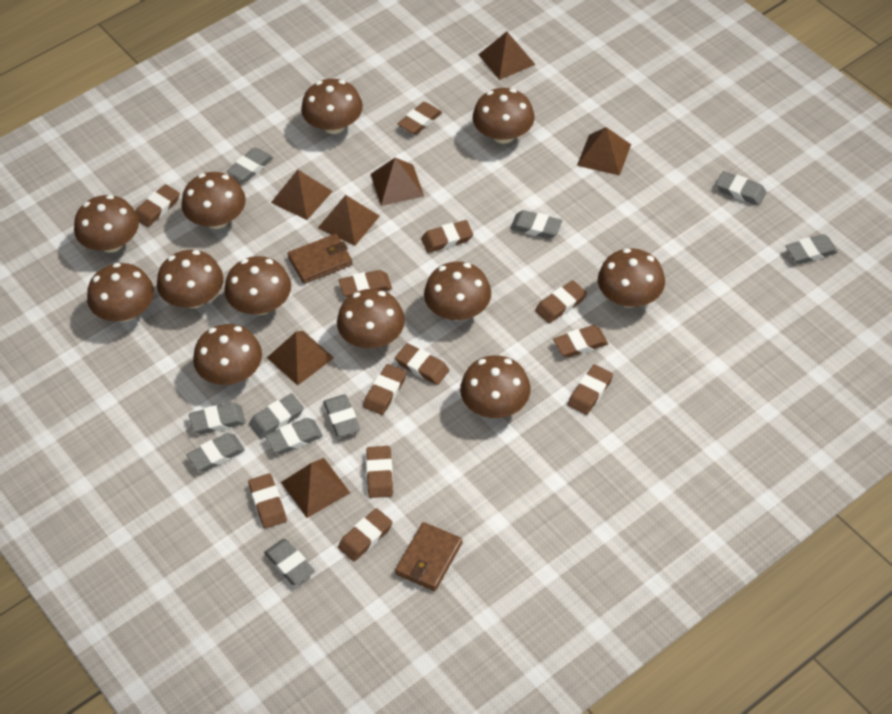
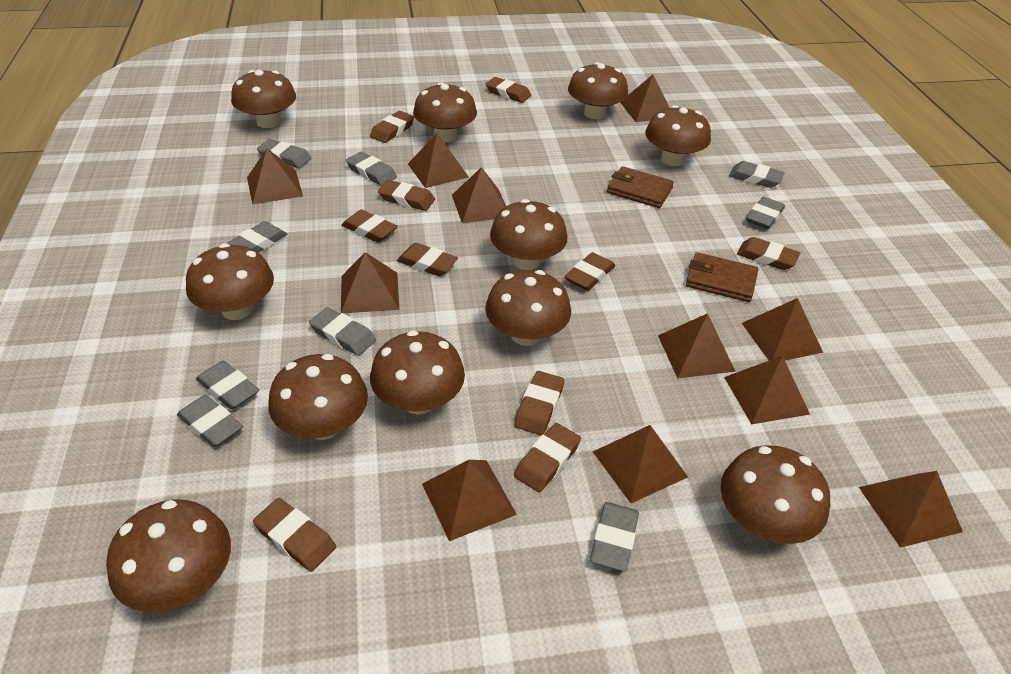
brown eraser: 12 -> 10
brown mushroom: 12 -> 11
brown pyramid: 7 -> 11
grey eraser: 10 -> 9

